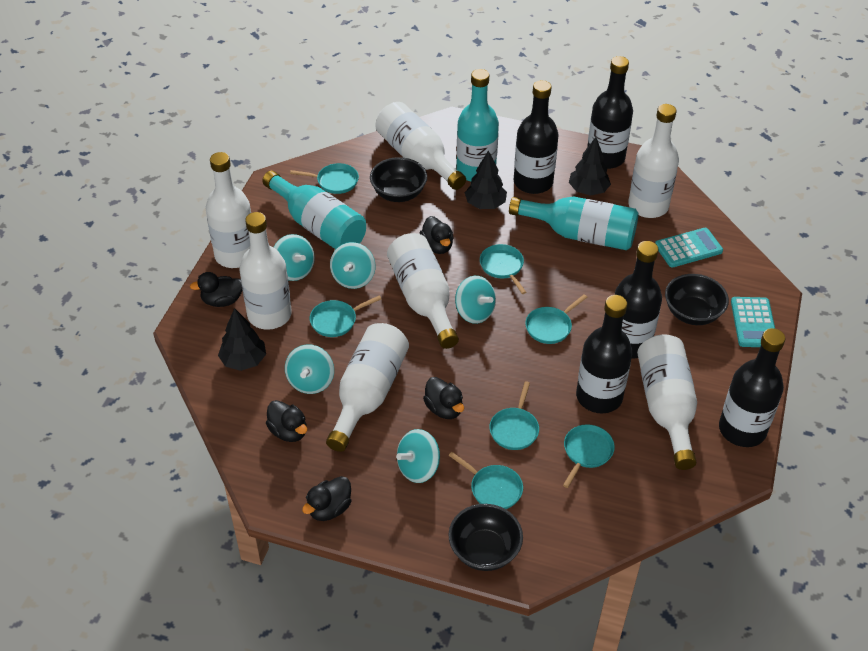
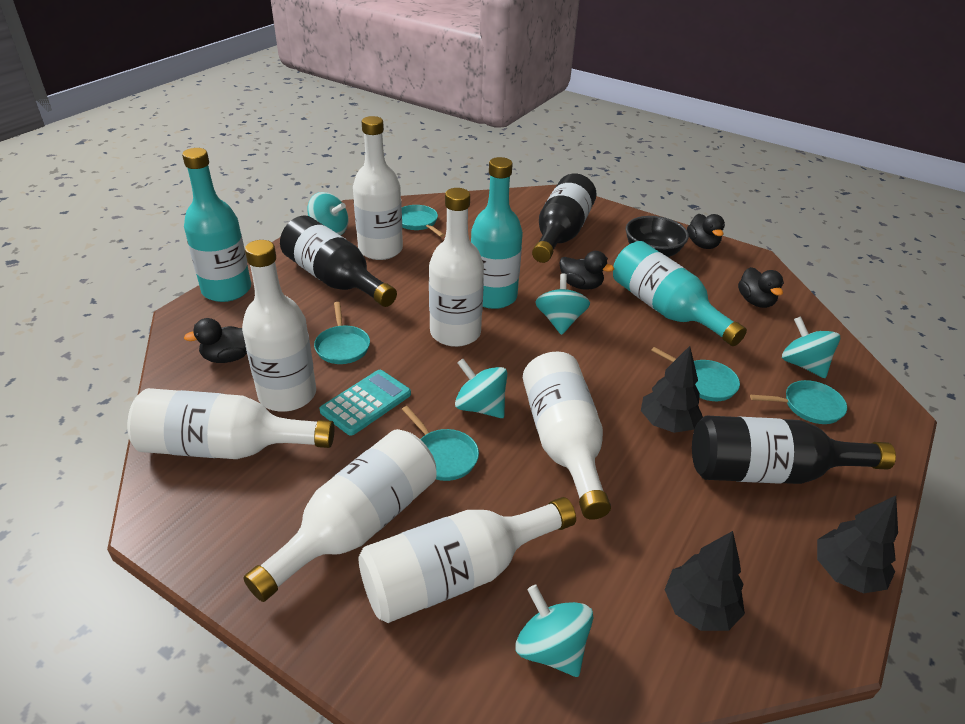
black bottle: 5 -> 3
black bowl: 3 -> 1
black duck: 5 -> 4
turquoise calculator: 2 -> 1
turquoise pan: 7 -> 5

